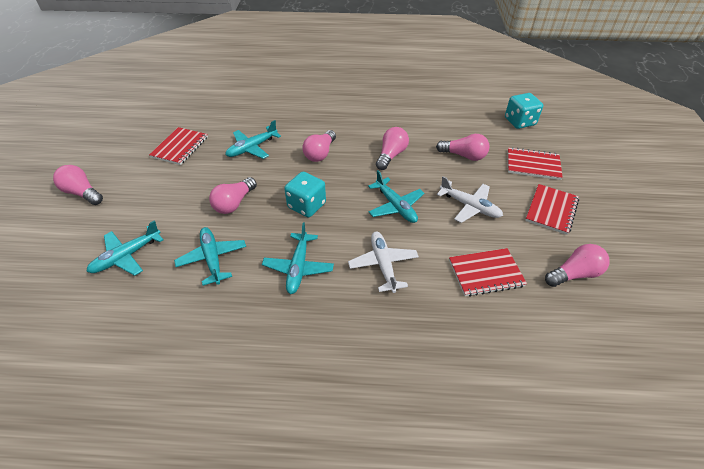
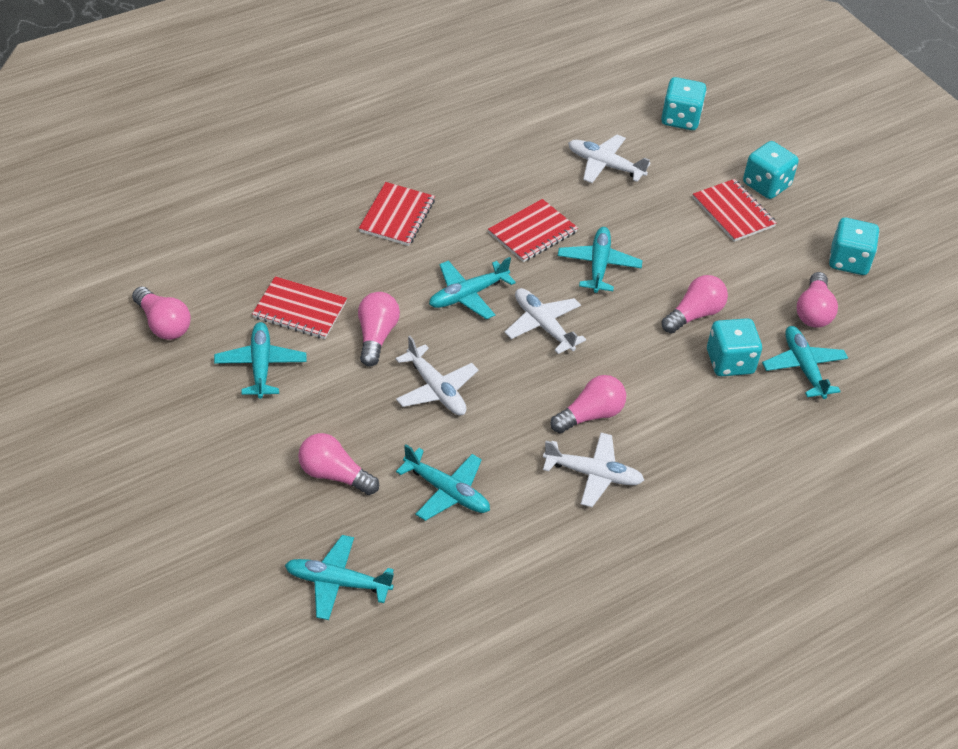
turquoise dice: 2 -> 4
turquoise plane: 5 -> 6
white plane: 2 -> 4

